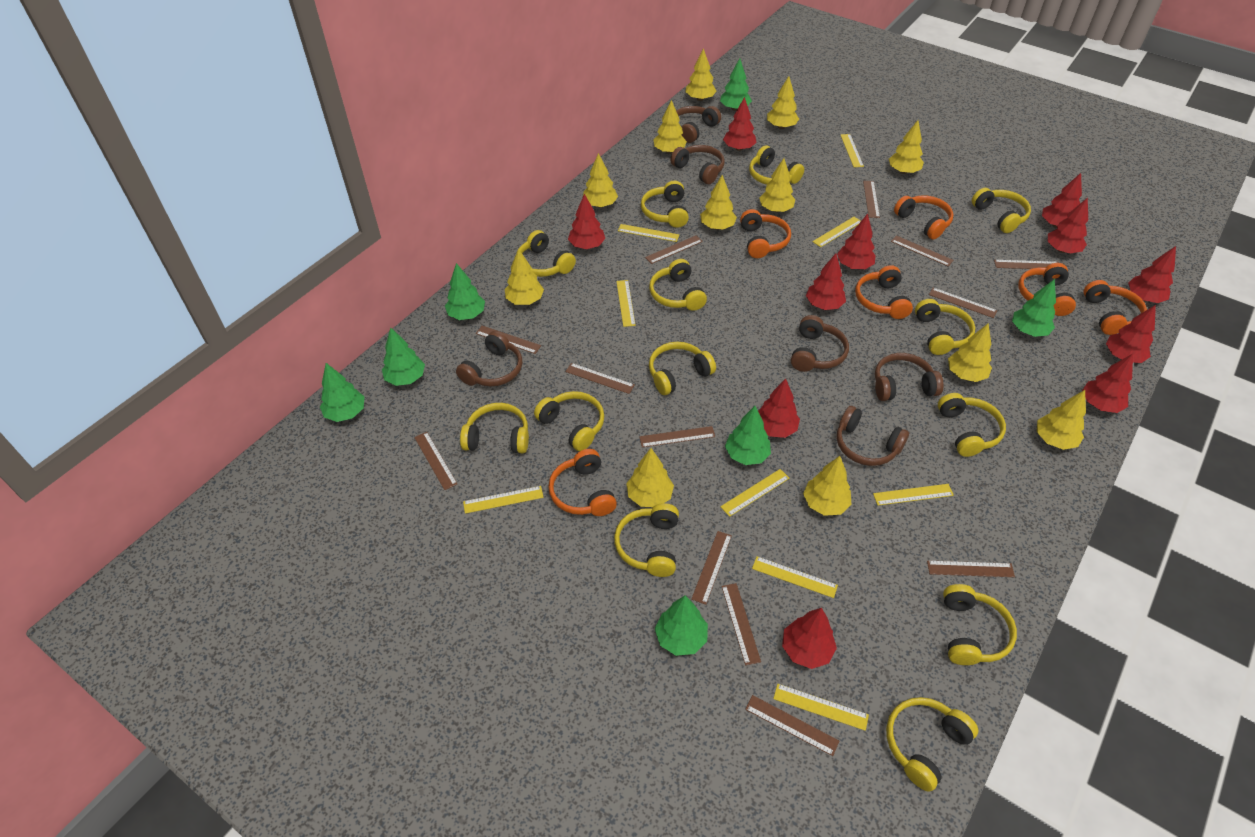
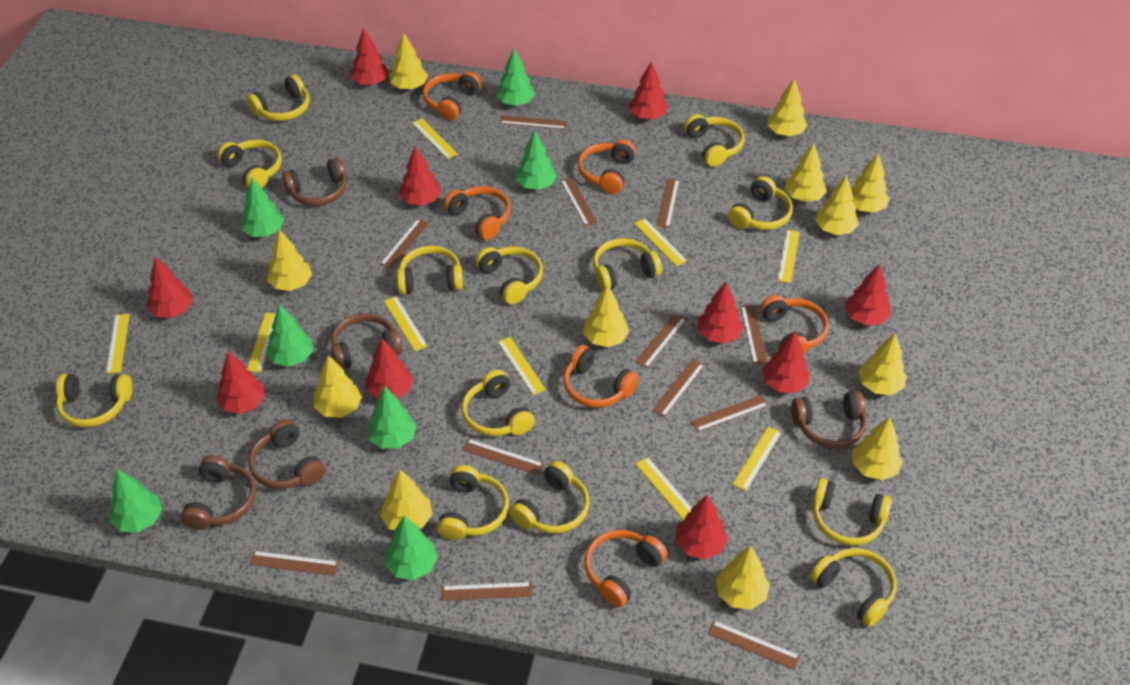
brown headphones: 6 -> 5
brown ruler: 13 -> 12
red tree: 11 -> 10

